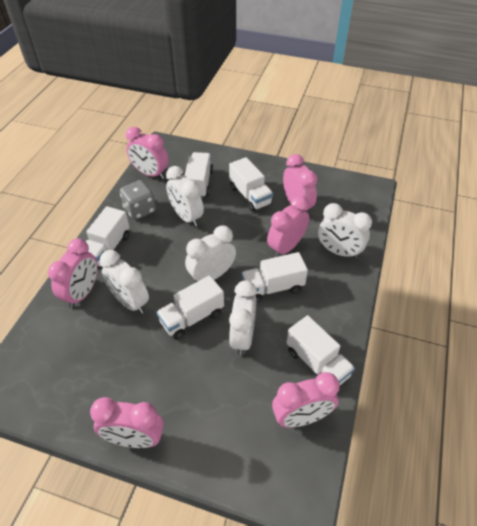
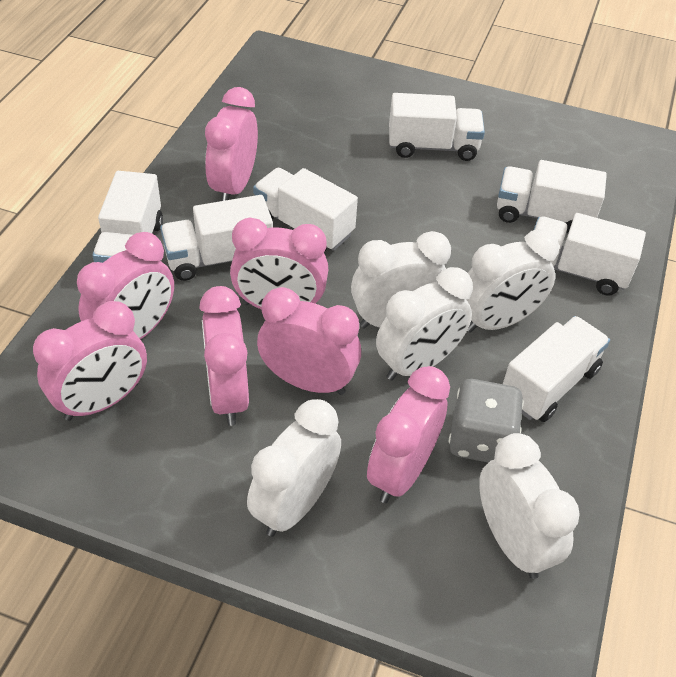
pink clock: 6 -> 7
white truck: 6 -> 7

